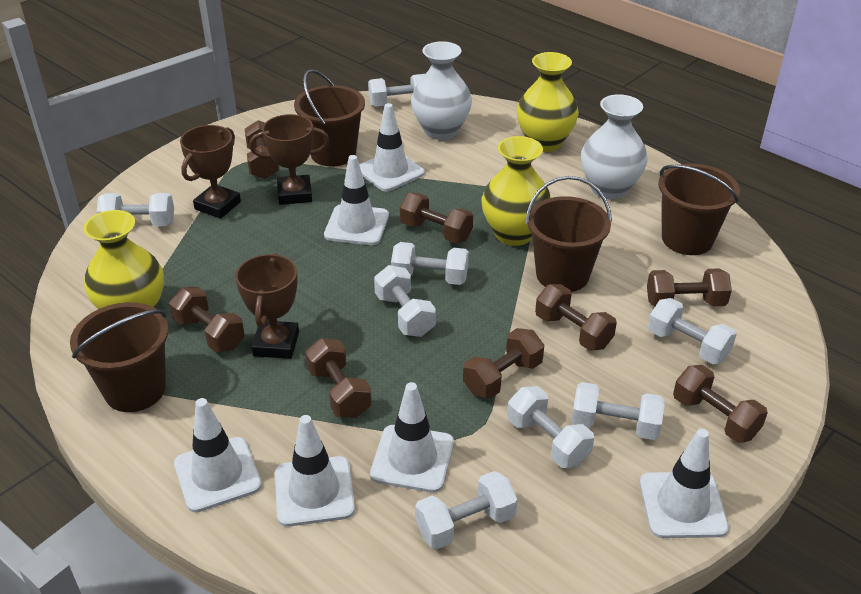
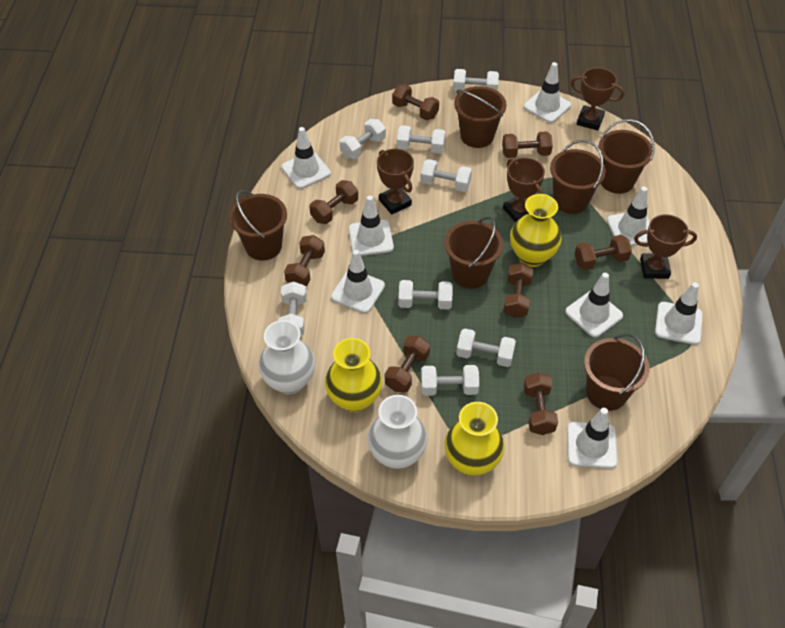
brown bucket: 4 -> 6
brown trophy: 3 -> 4
white traffic cone: 6 -> 8

